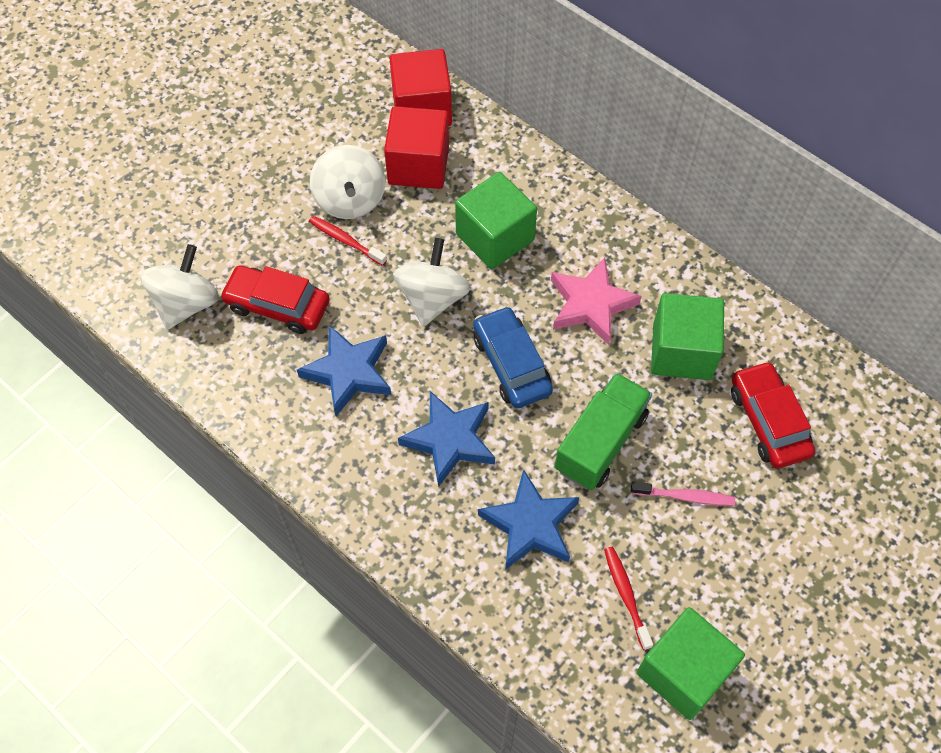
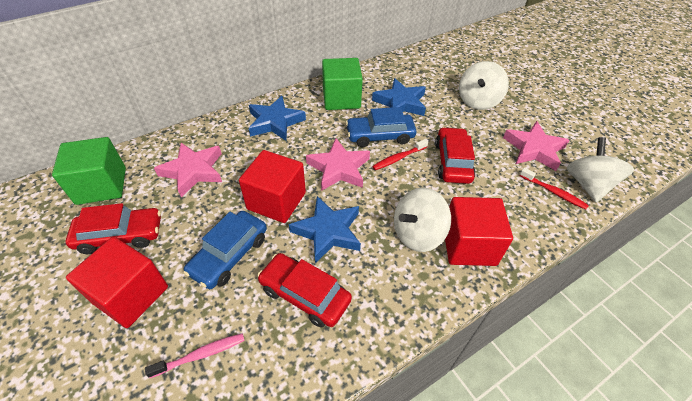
blue car: 1 -> 2
green cube: 3 -> 2
green truck: 1 -> 0
pink star: 1 -> 3
red car: 2 -> 3
red cube: 2 -> 3

